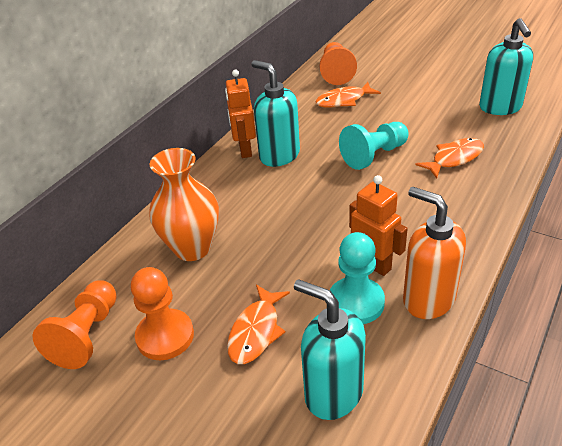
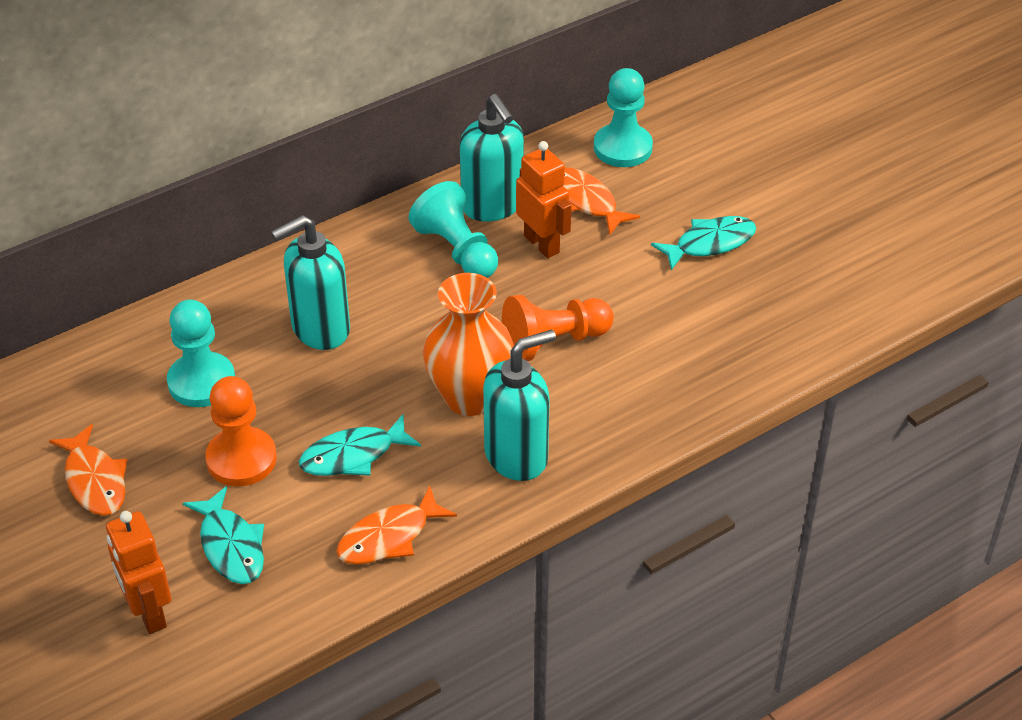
orange pawn: 3 -> 2
orange soap dispenser: 1 -> 0
turquoise fish: 0 -> 3
turquoise pawn: 2 -> 3

